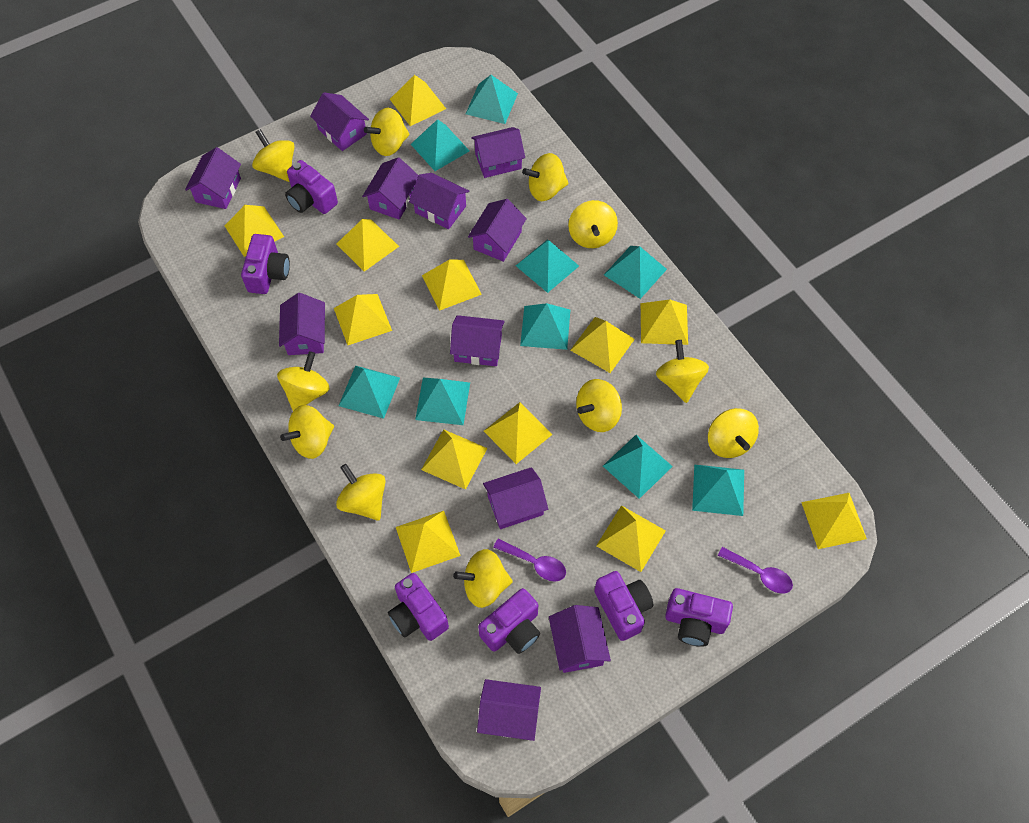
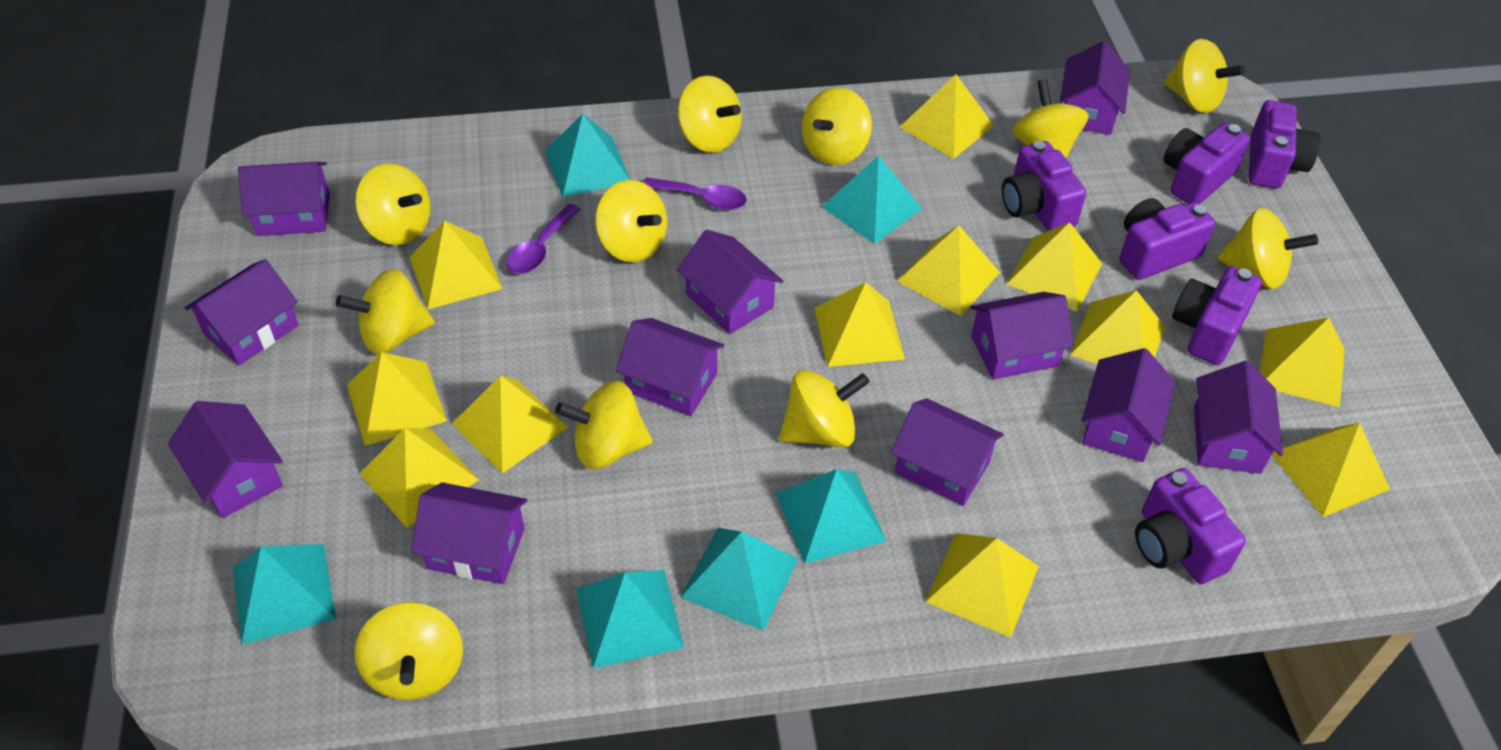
turquoise pyramid: 9 -> 6

